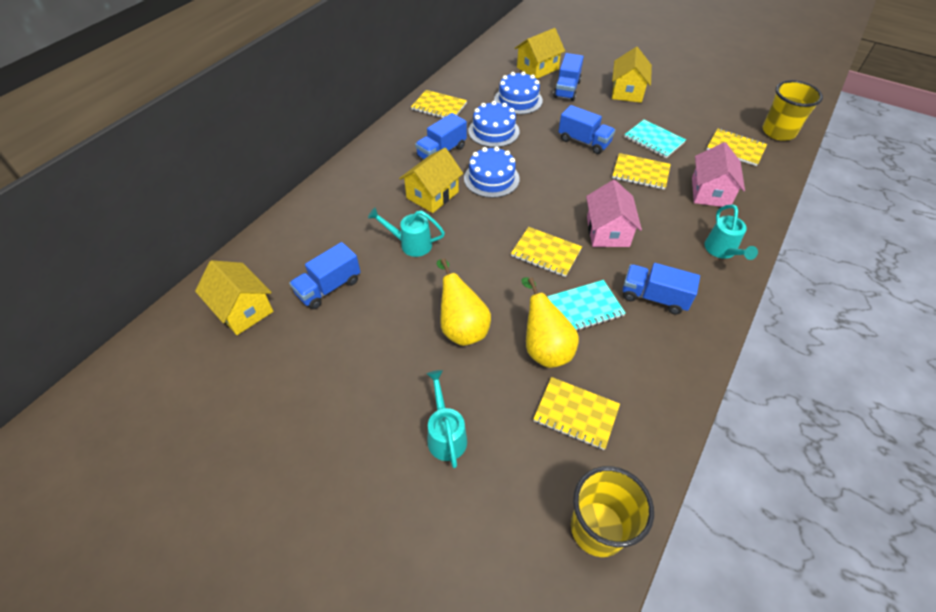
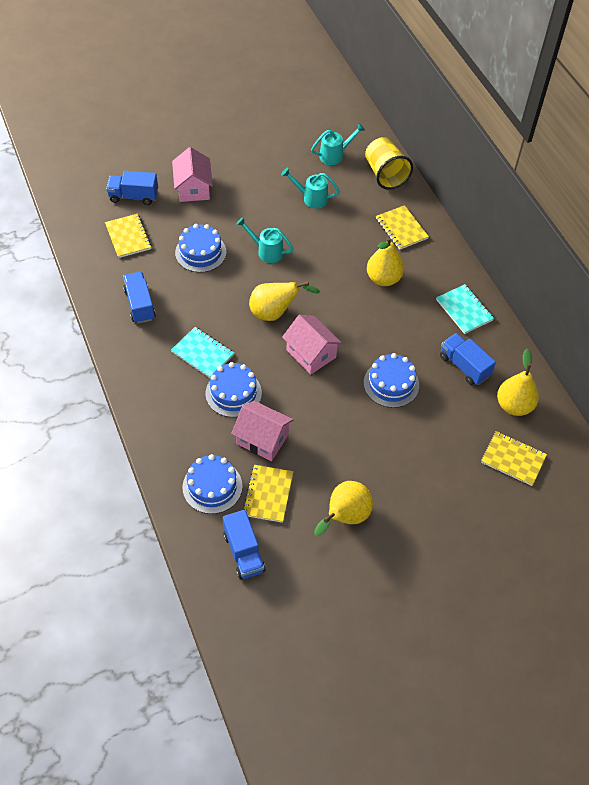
blue cake: 3 -> 4
blue truck: 5 -> 4
pink house: 2 -> 3
yellow cup: 2 -> 1
yellow house: 4 -> 0
yellow notebook: 5 -> 4
yellow pear: 2 -> 4

